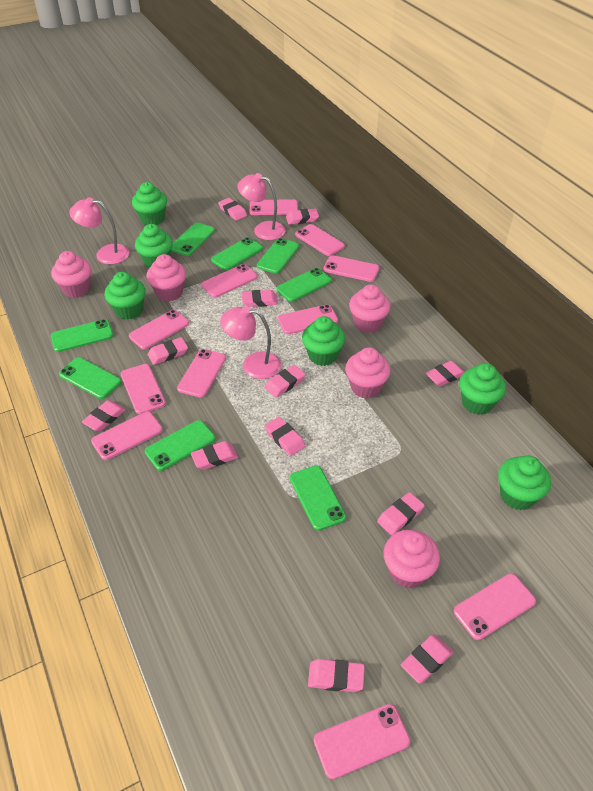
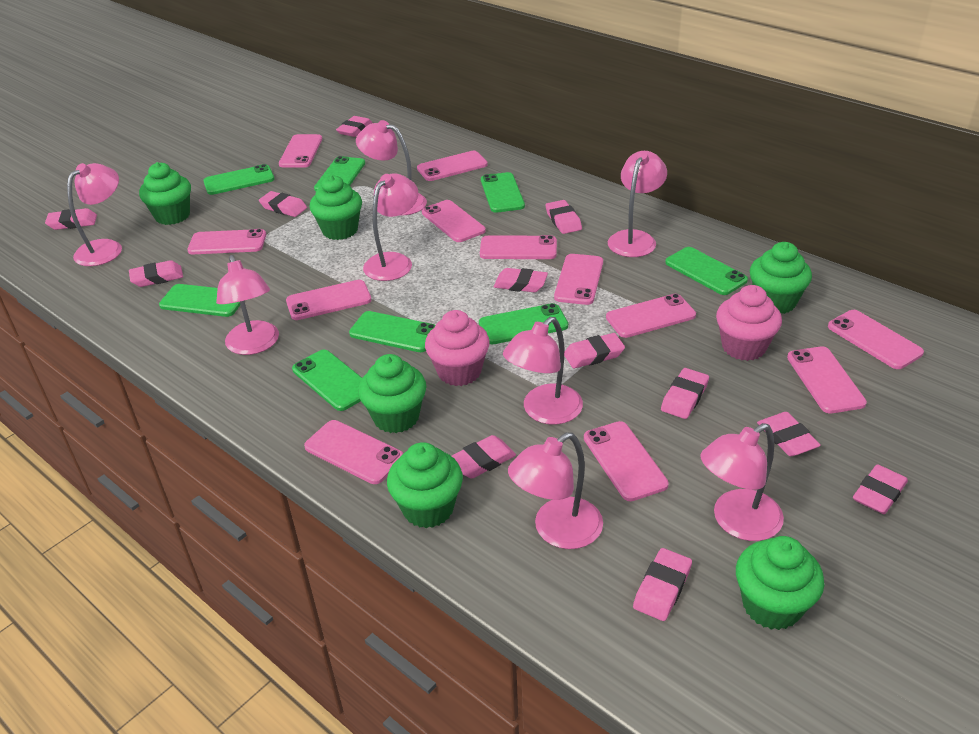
pink cupcake: 5 -> 2
pink lamp: 3 -> 8
pink phone: 11 -> 12

